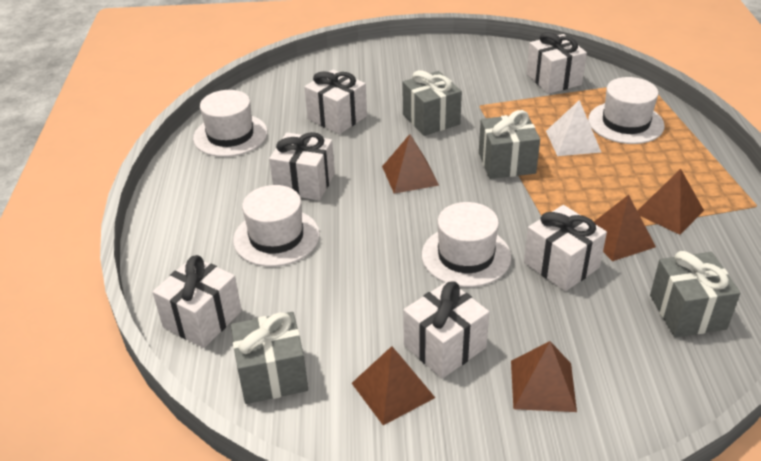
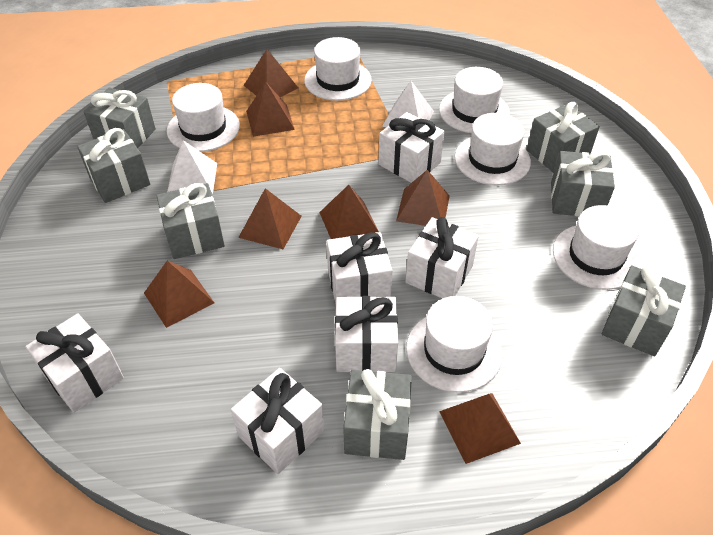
brown pyramid: 5 -> 7
grey gift: 4 -> 7
white hat: 4 -> 6
white pyramid: 1 -> 2

